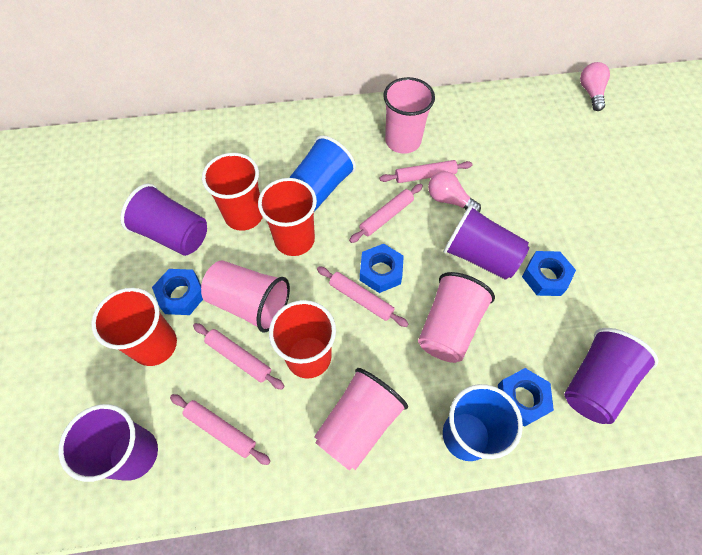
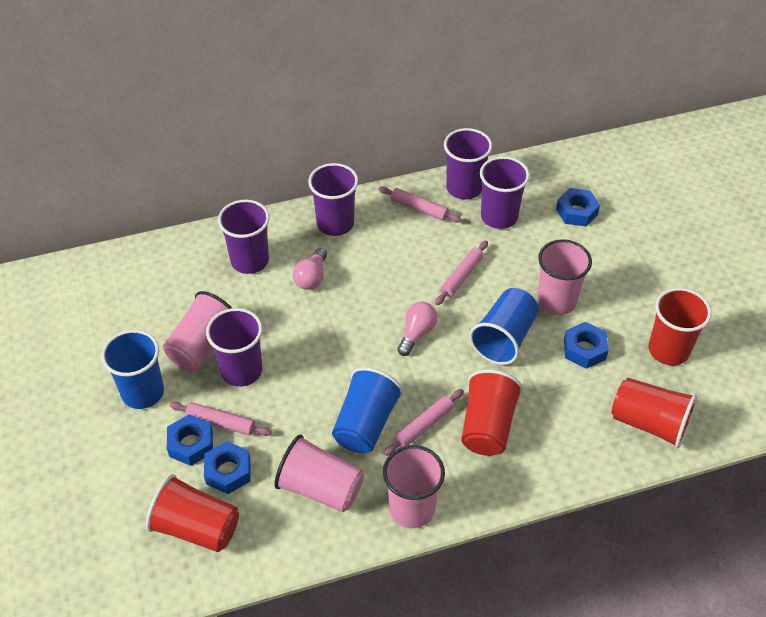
blue cup: 2 -> 3
pink rolling pin: 5 -> 4
purple cup: 4 -> 5

